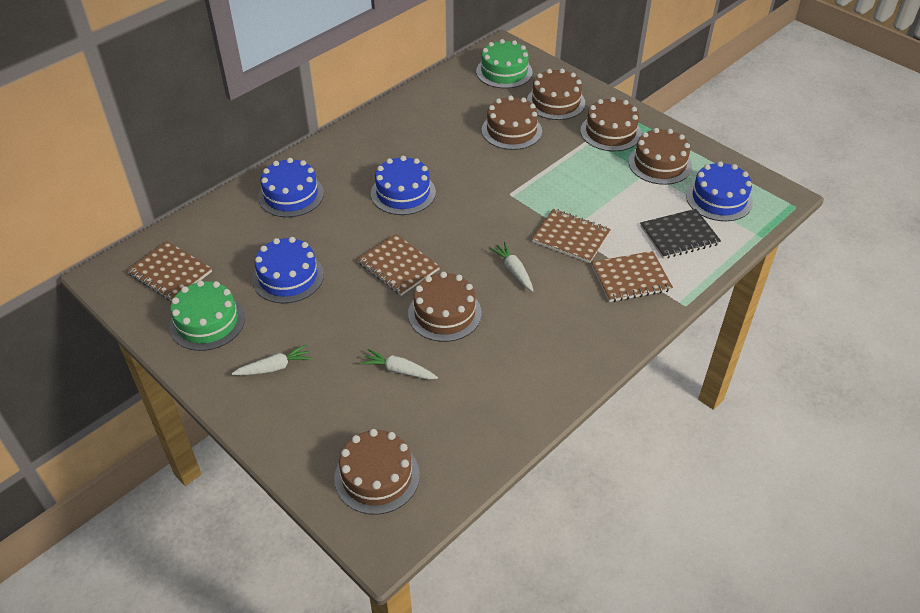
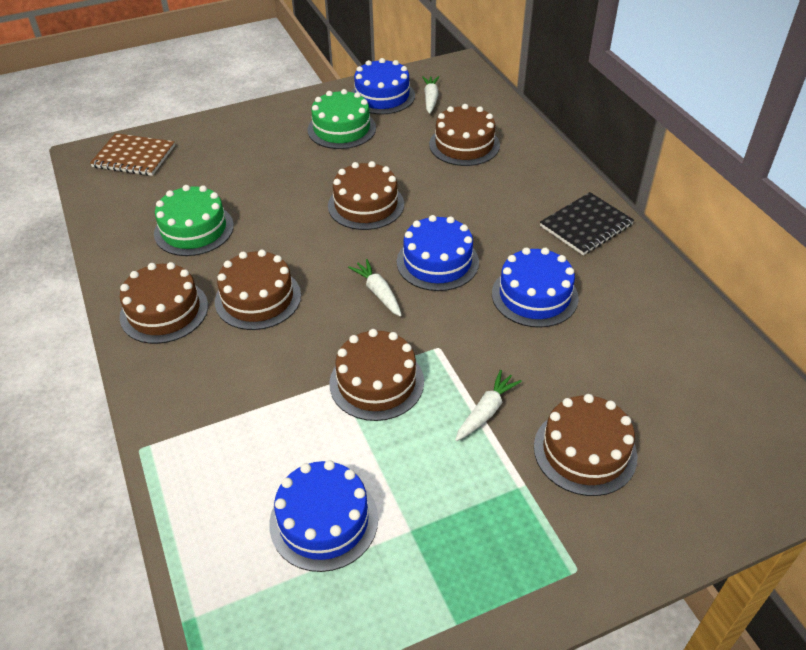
brown notebook: 4 -> 1

